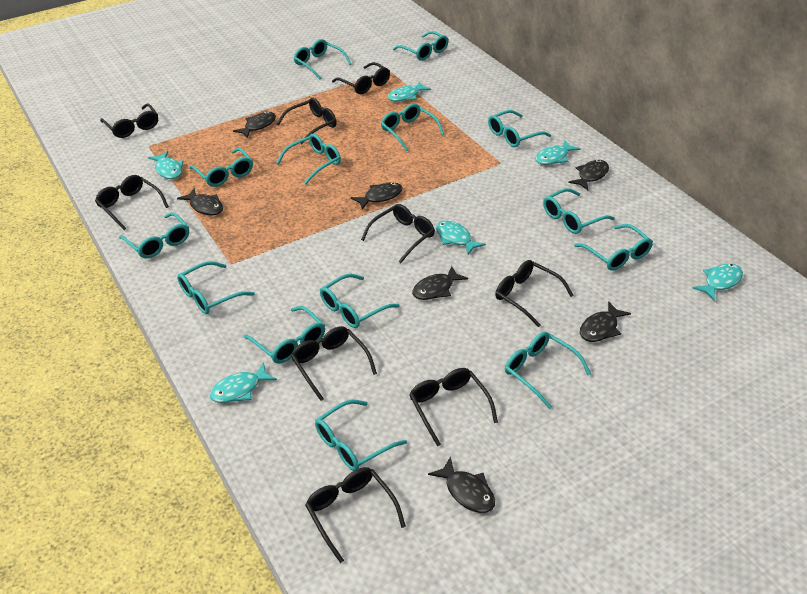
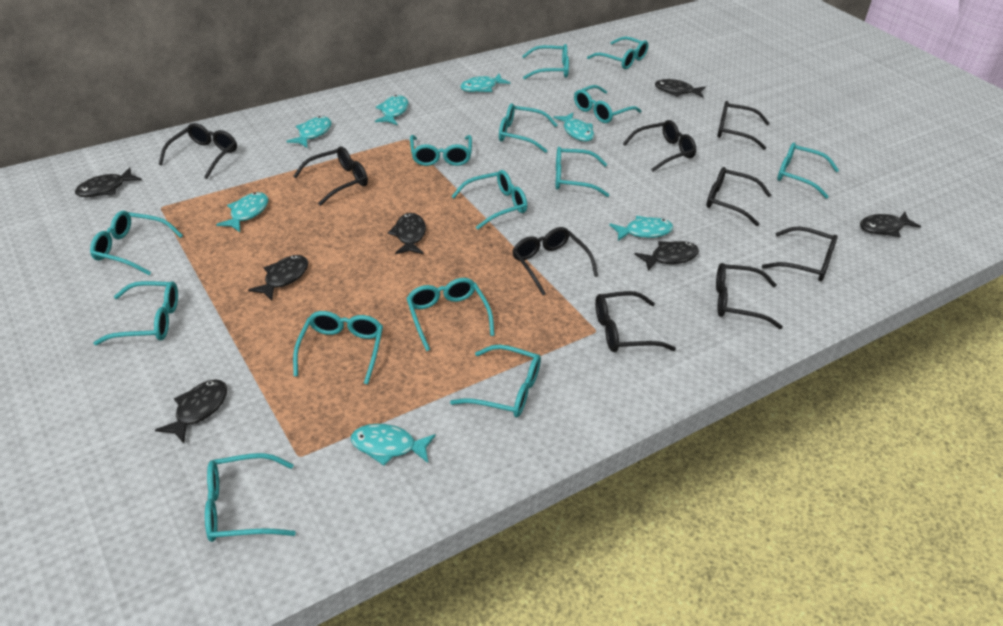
turquoise fish: 6 -> 7

